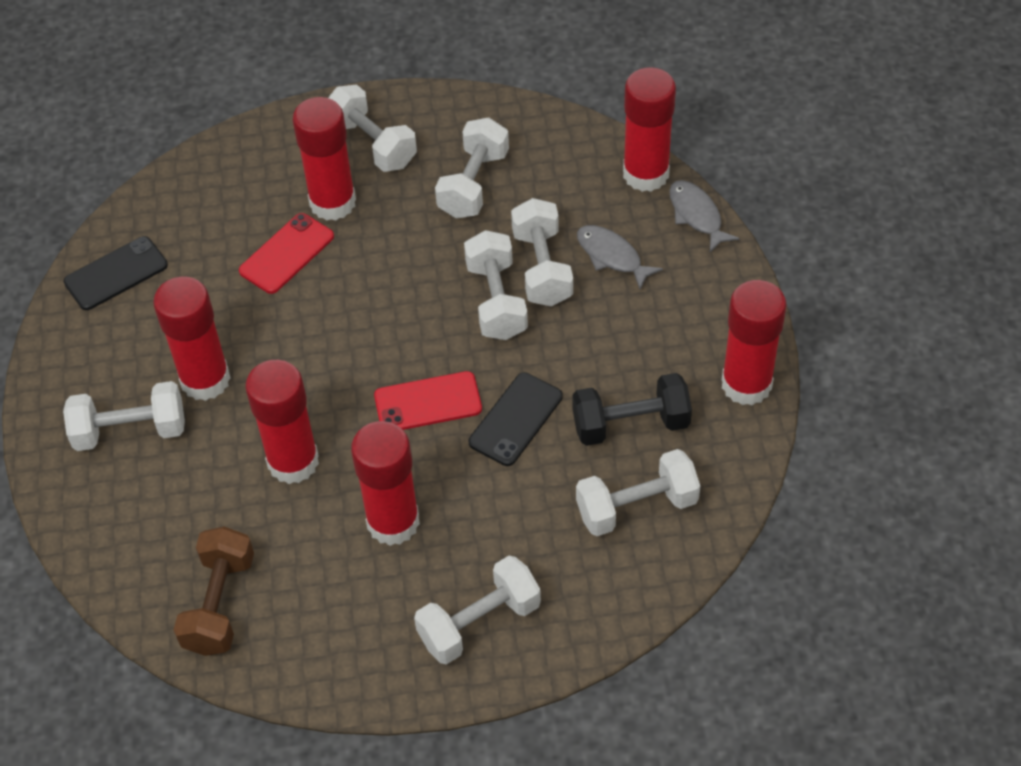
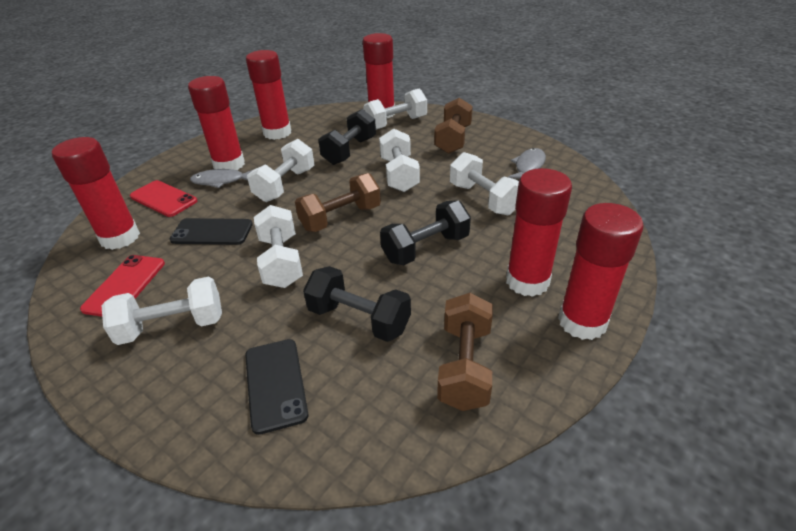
black dumbbell: 1 -> 3
brown dumbbell: 1 -> 3
white dumbbell: 7 -> 6

